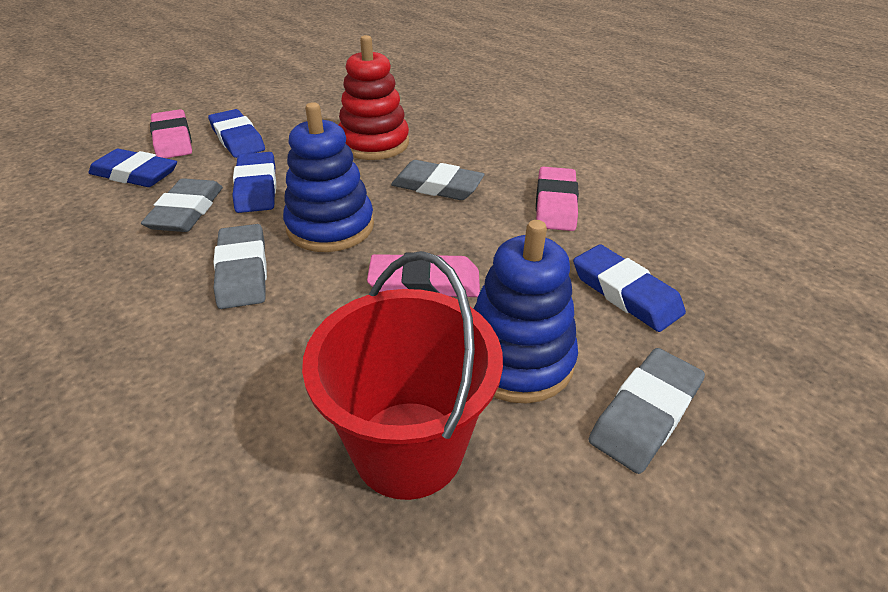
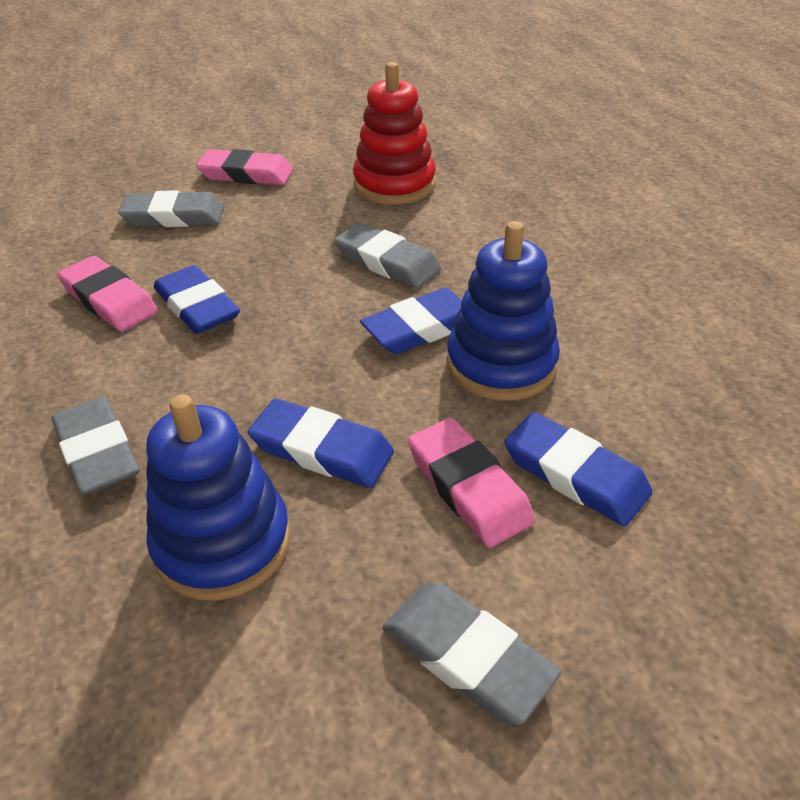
red bucket: 1 -> 0

